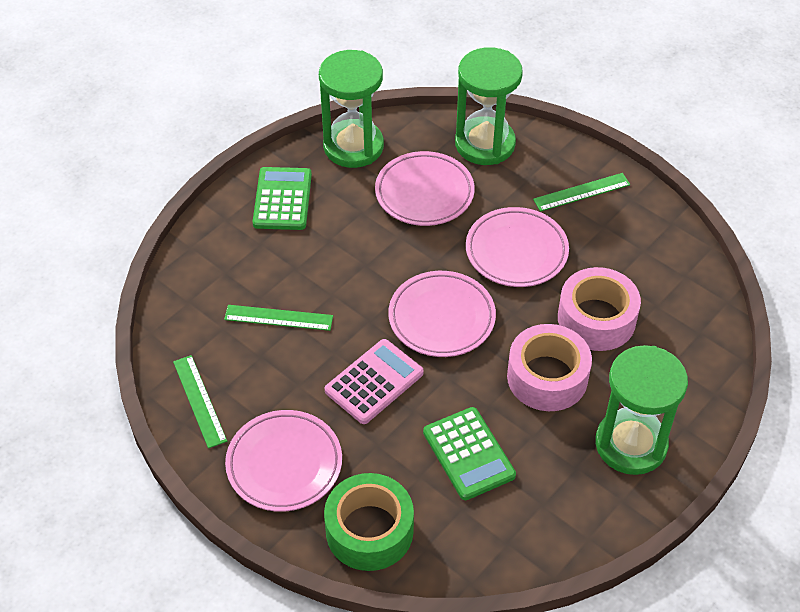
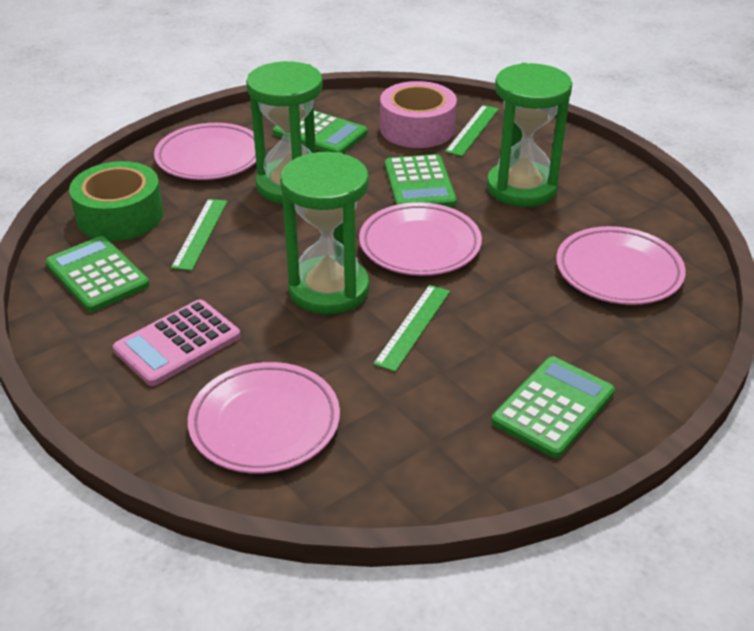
green calculator: 2 -> 4
pink tape: 2 -> 1

